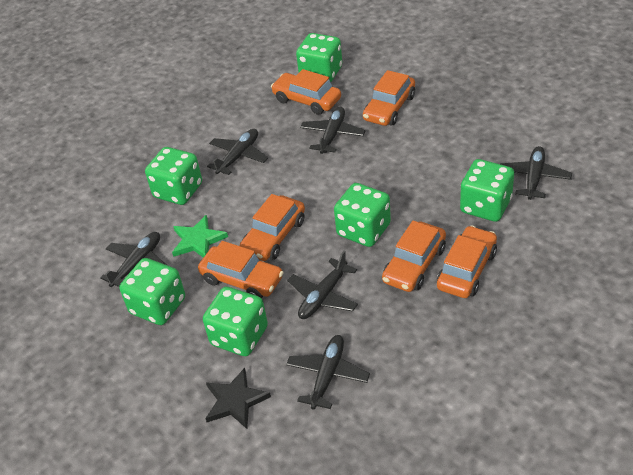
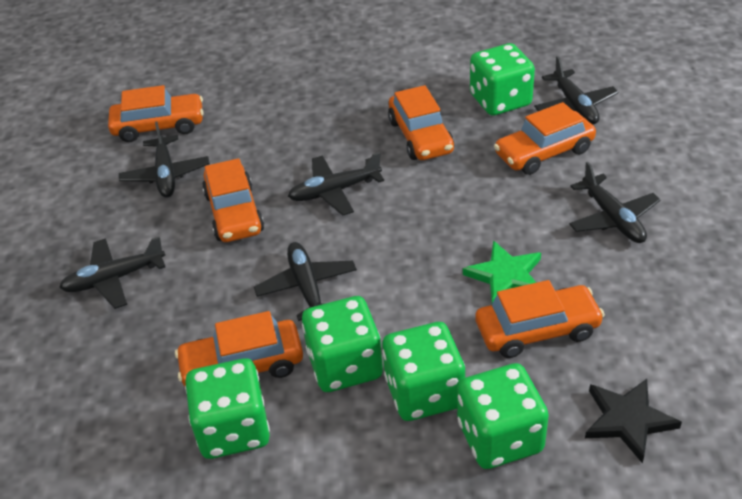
green dice: 6 -> 5

